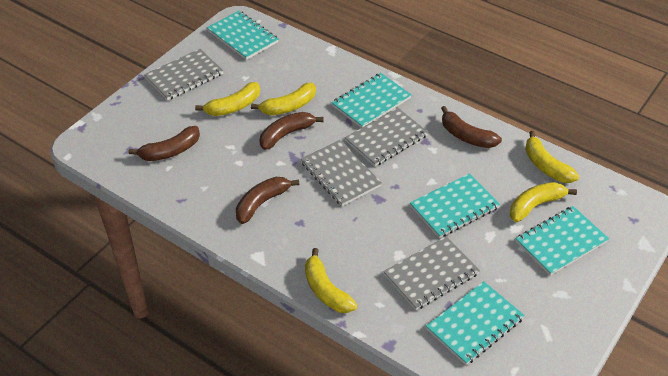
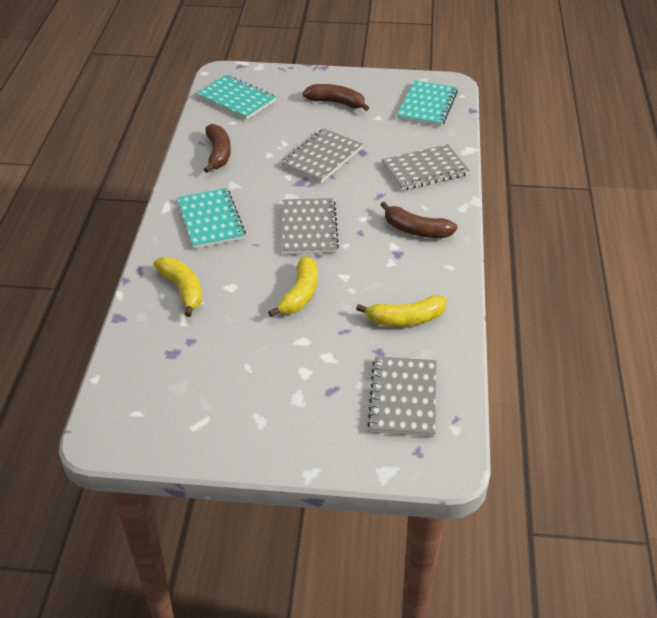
brown banana: 4 -> 3
turquoise notebook: 5 -> 3
yellow banana: 5 -> 3

